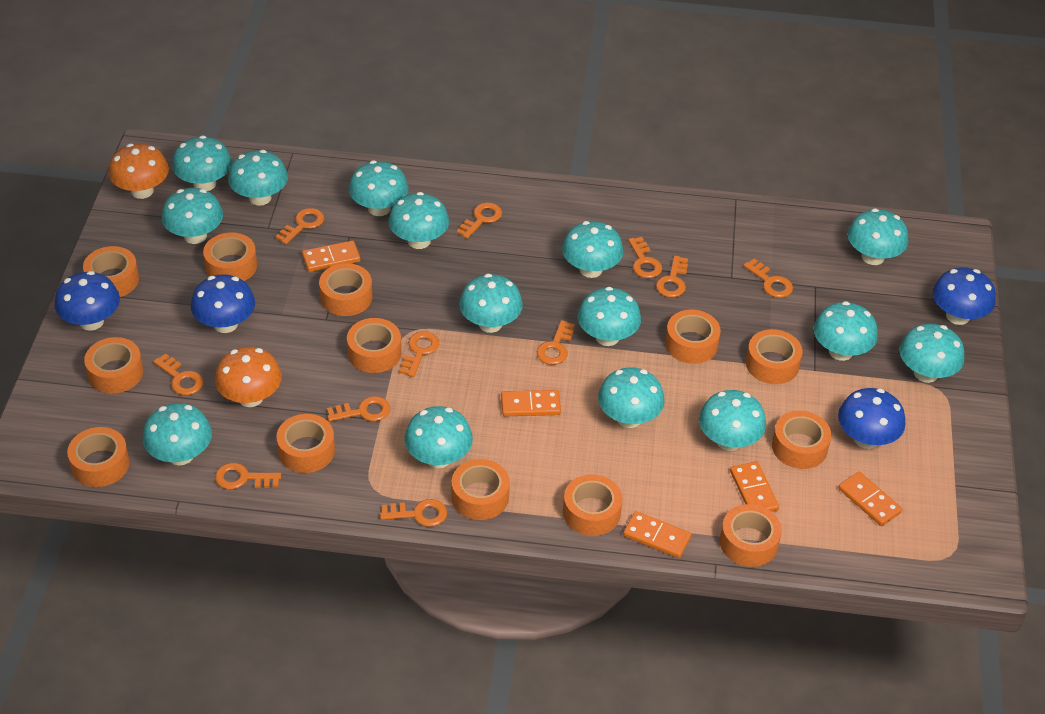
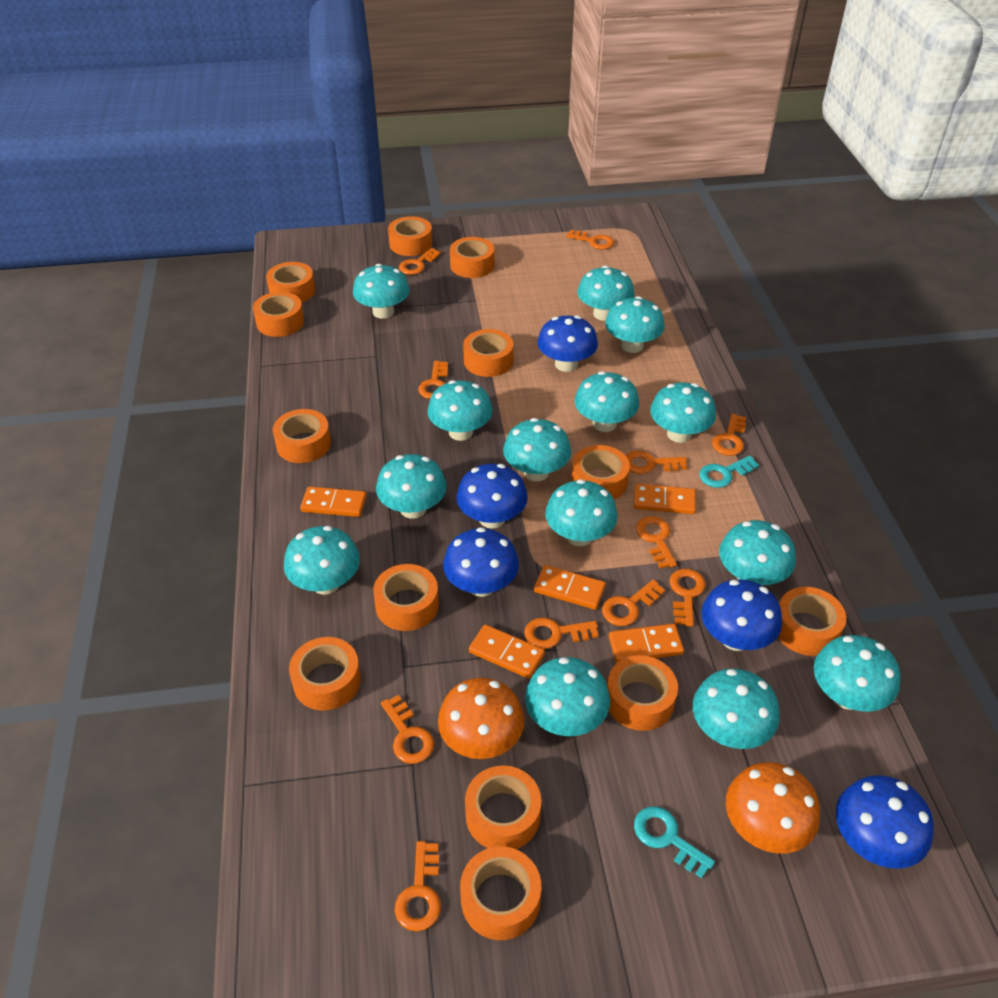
blue mushroom: 4 -> 5
turquoise key: 0 -> 2
turquoise mushroom: 15 -> 14

